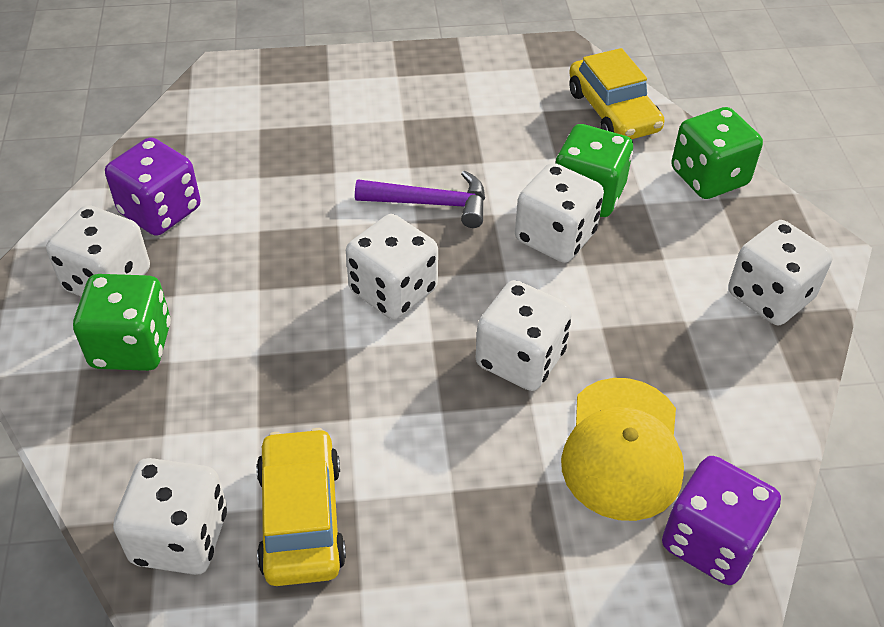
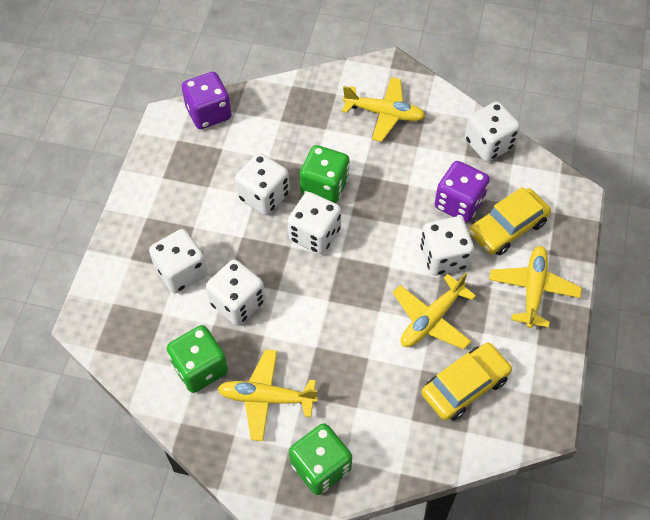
purple hammer: 1 -> 0
yellow cap: 1 -> 0
yellow plane: 0 -> 4

